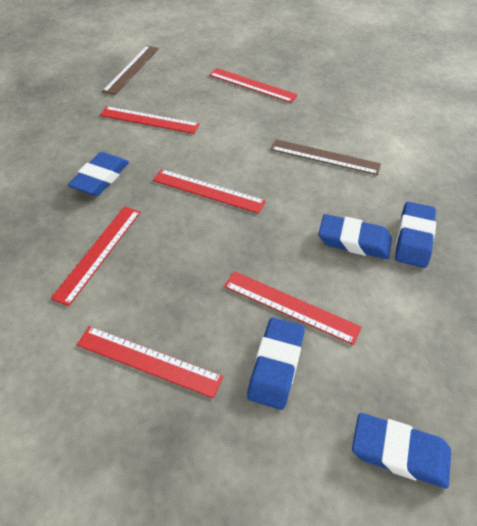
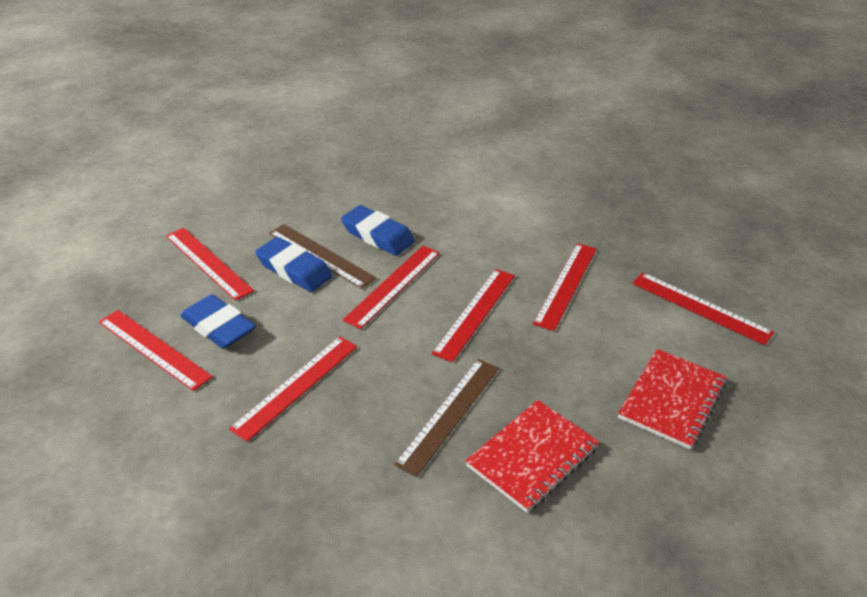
blue eraser: 5 -> 3
red notebook: 0 -> 2
red ruler: 6 -> 7

